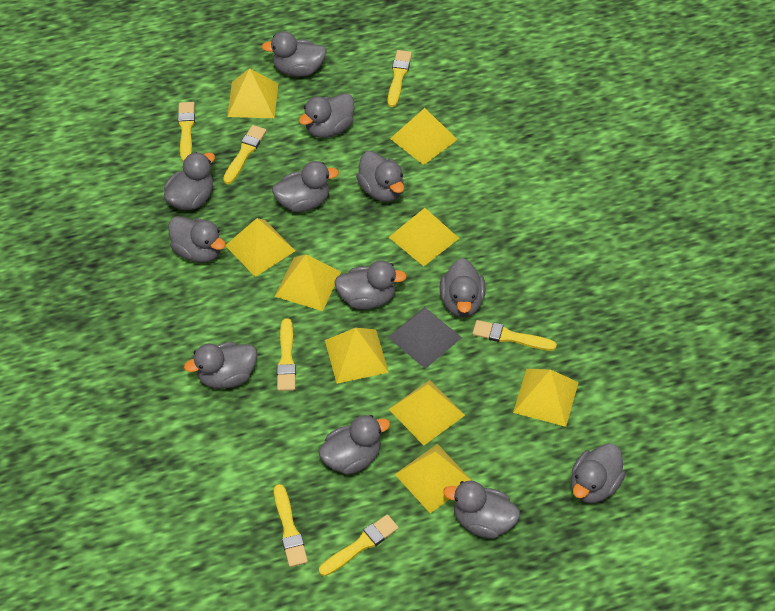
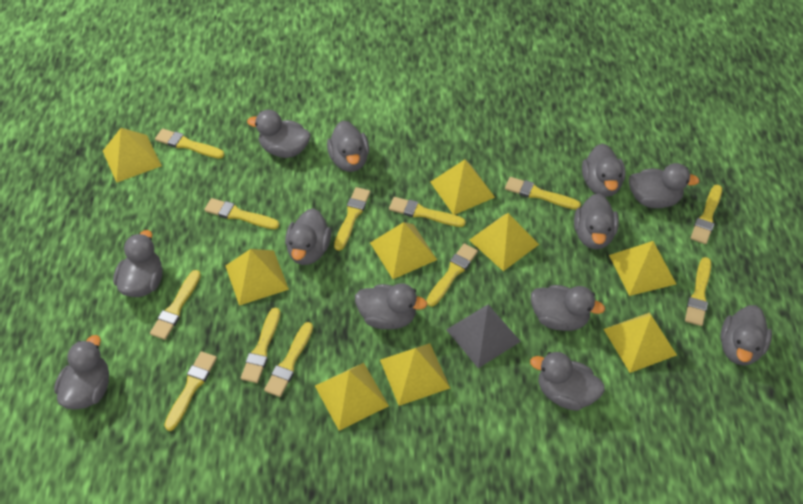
yellow brush: 7 -> 12

